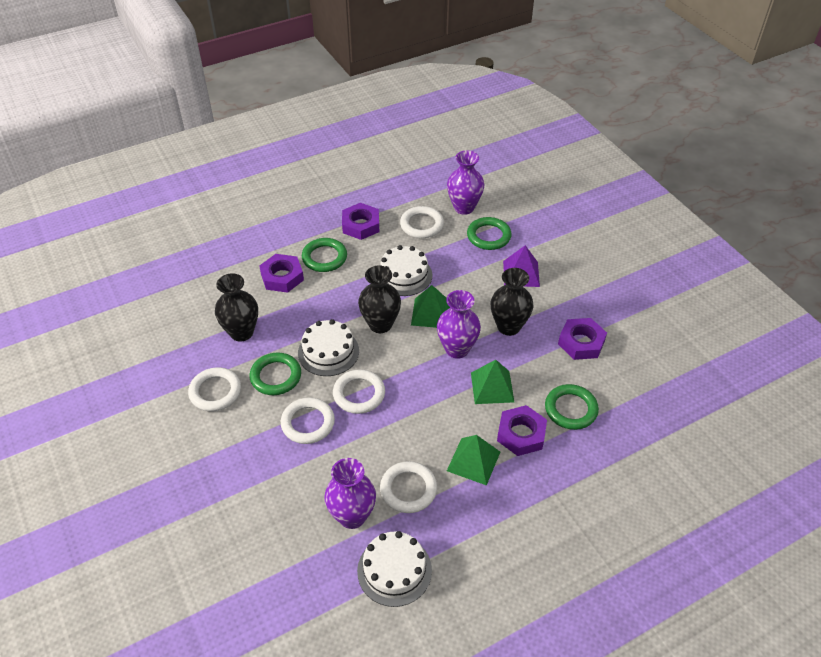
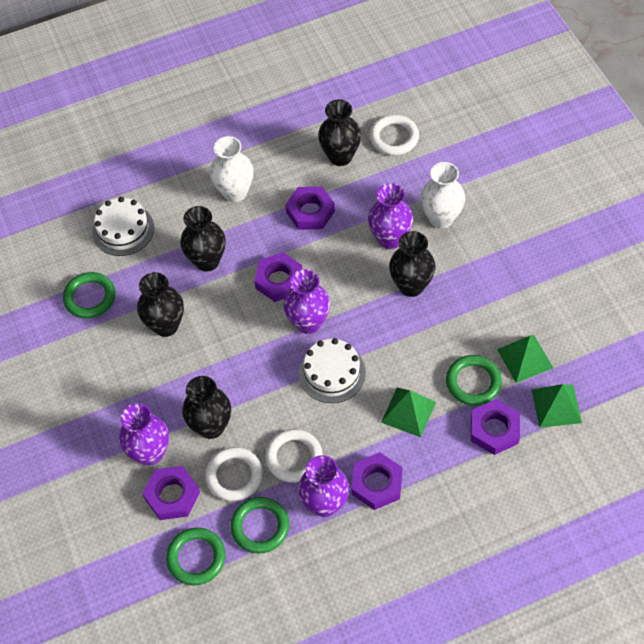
black vase: 3 -> 5
purple nut: 4 -> 5
purple pyramid: 1 -> 0
purple vase: 3 -> 4
white cake: 3 -> 2
white ring: 5 -> 3
white vase: 0 -> 2

